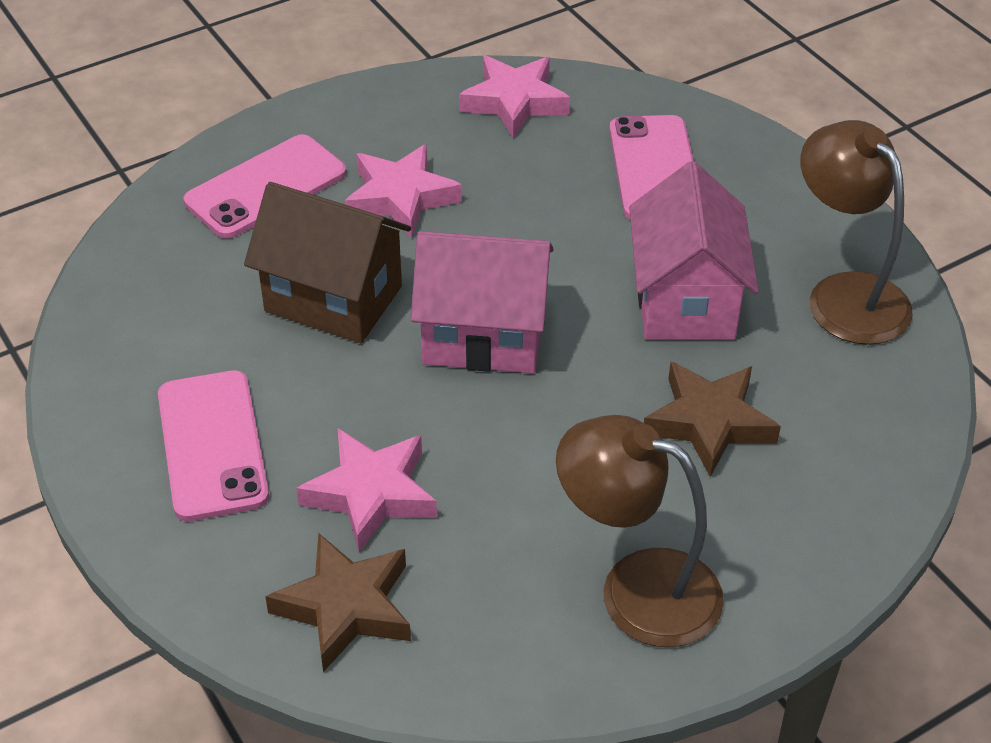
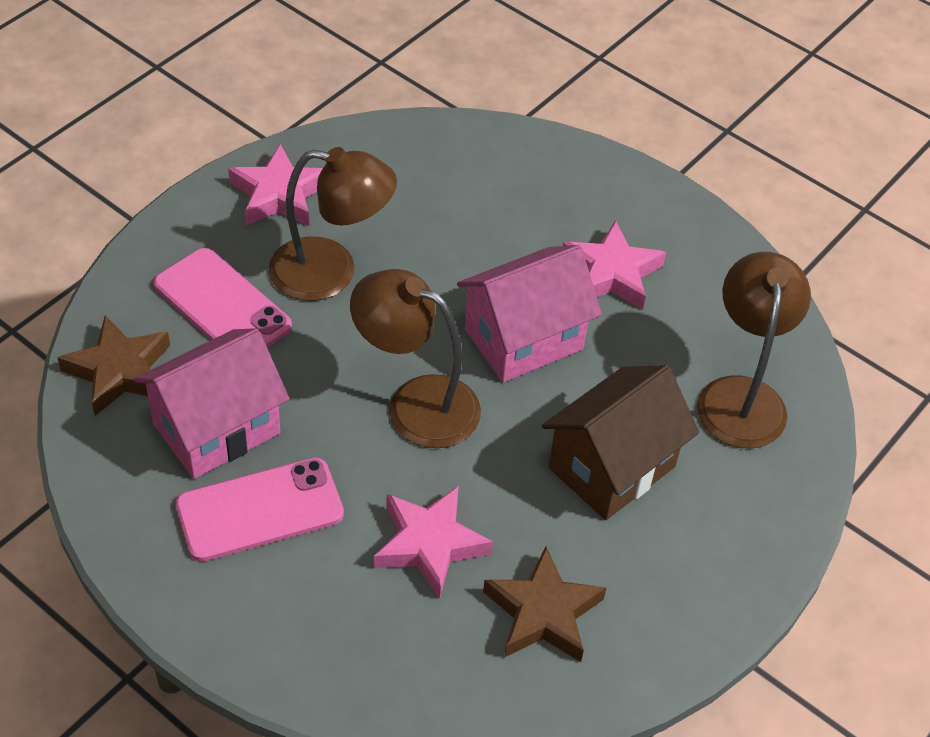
brown lamp: 2 -> 3
pink phone: 3 -> 2

